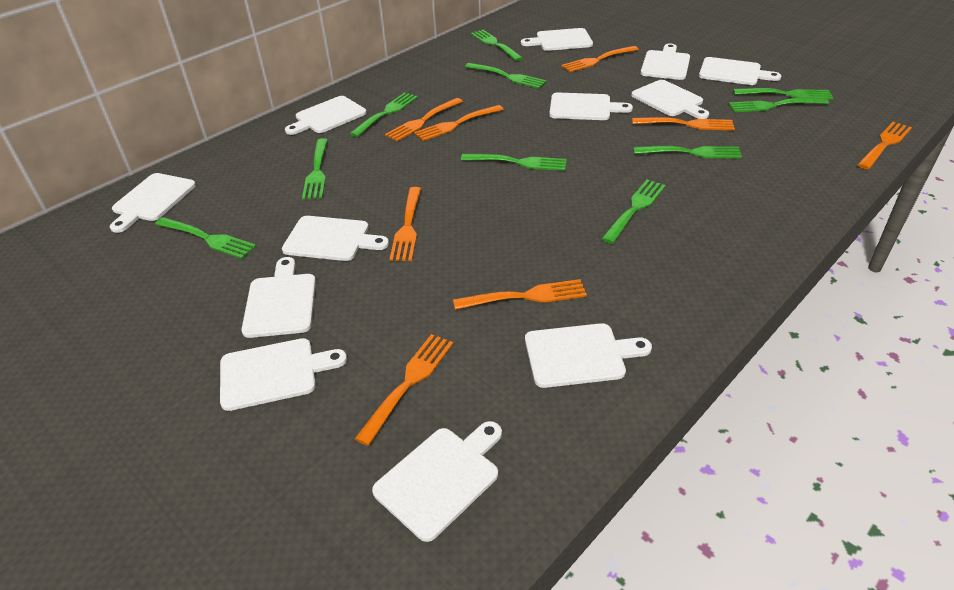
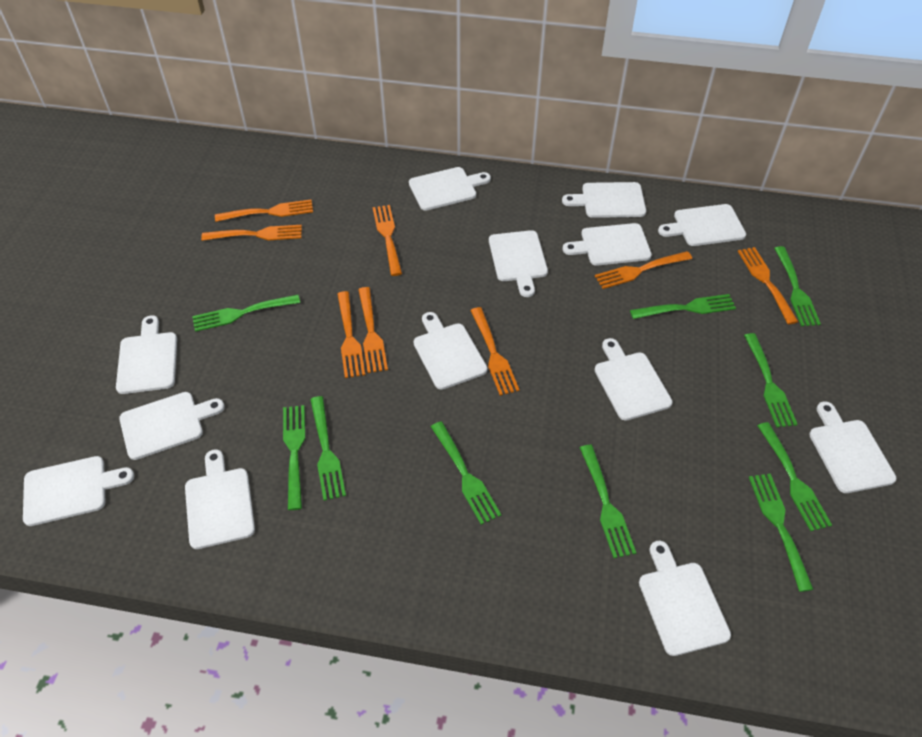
white cutting board: 12 -> 13

